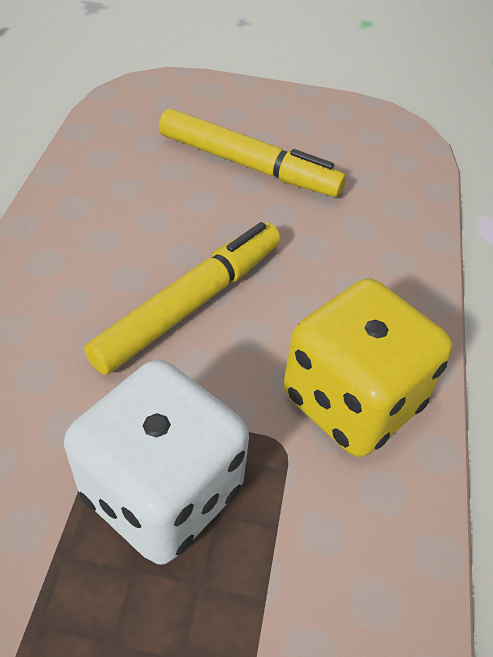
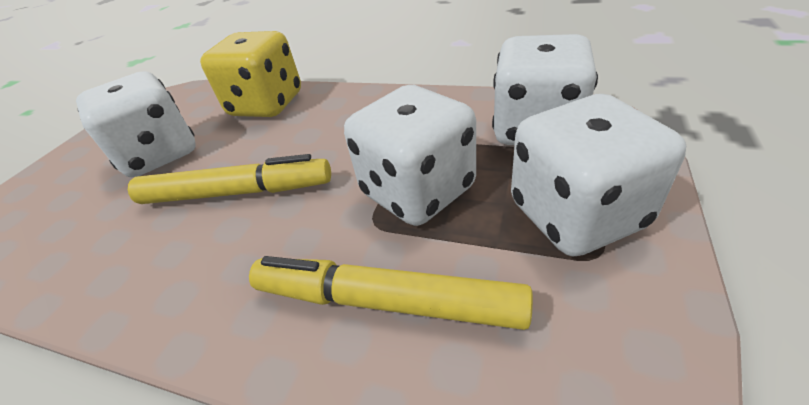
white dice: 1 -> 4

